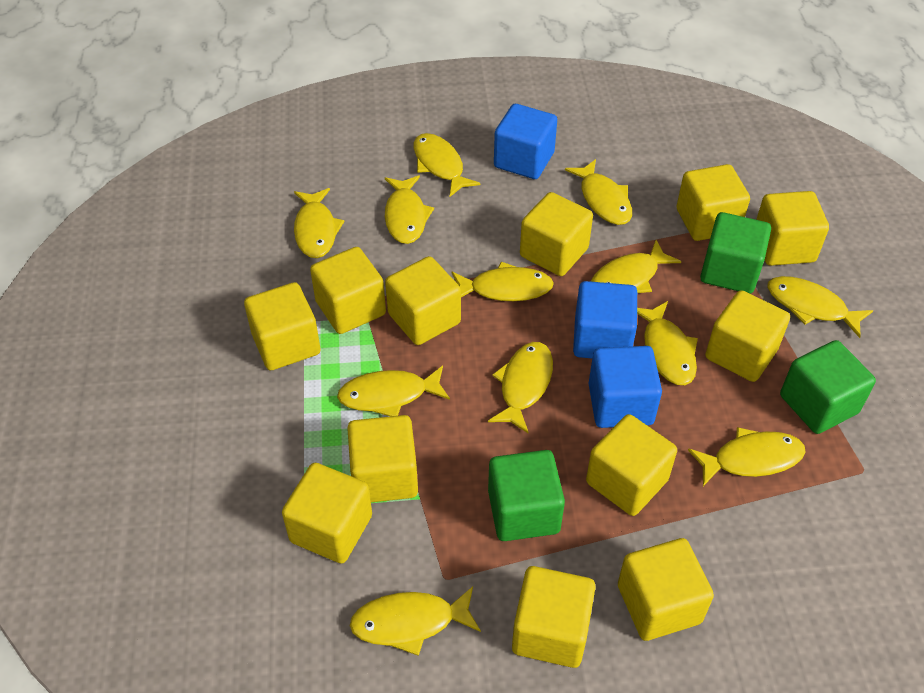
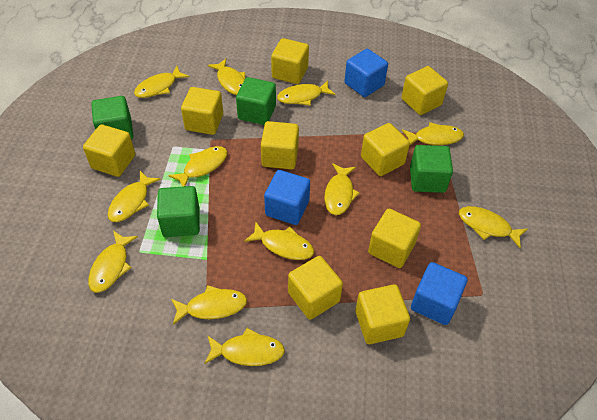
green cube: 3 -> 4
yellow cube: 12 -> 9

